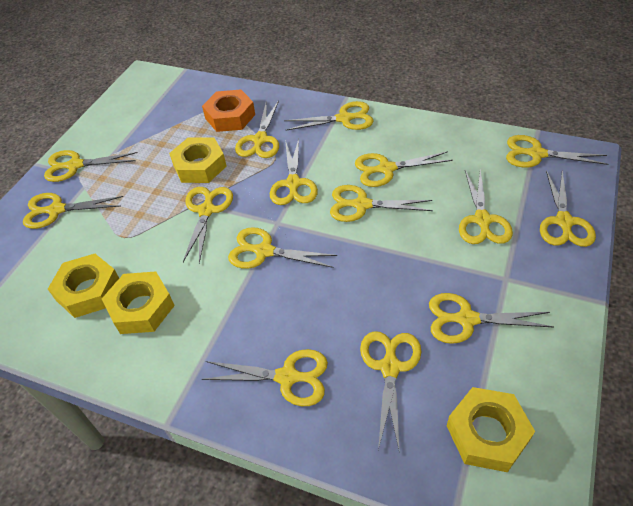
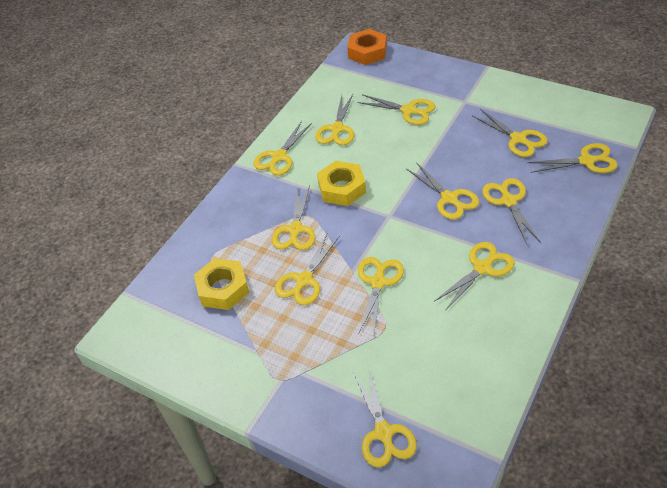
yellow nut: 4 -> 2
yellow scissors: 15 -> 12

